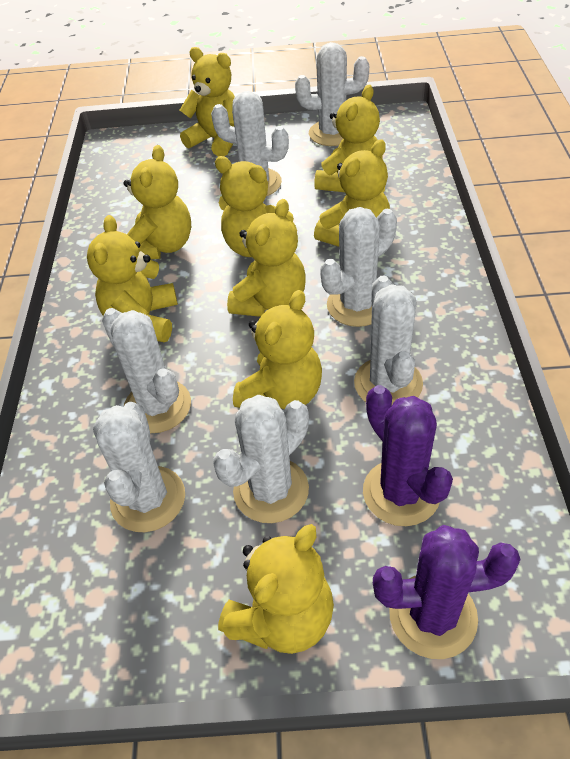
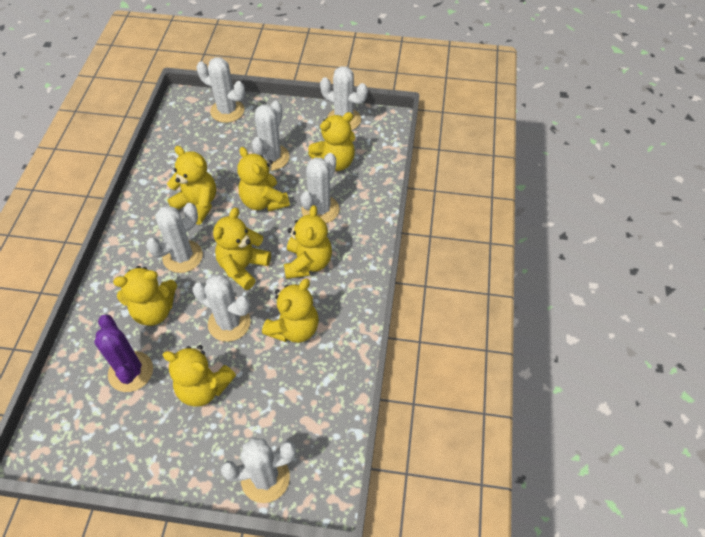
purple cactus: 2 -> 1
yellow teddy bear: 9 -> 8

